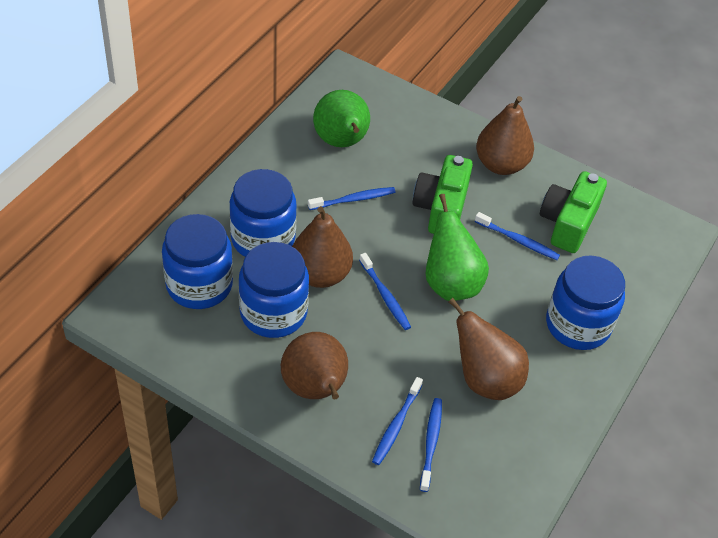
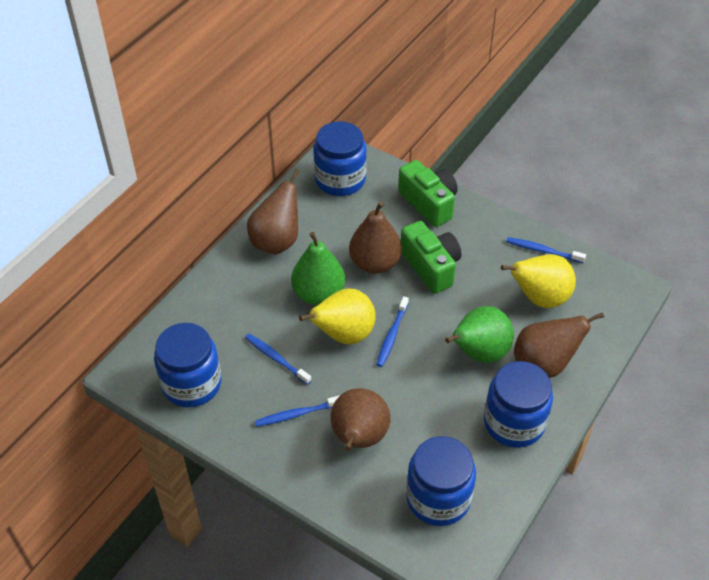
blue toothbrush: 5 -> 4
yellow pear: 0 -> 2

